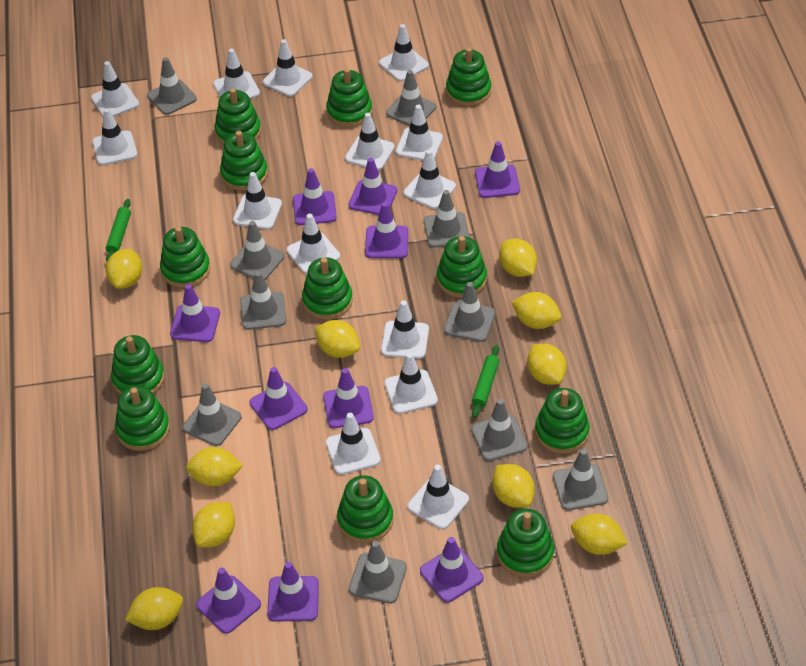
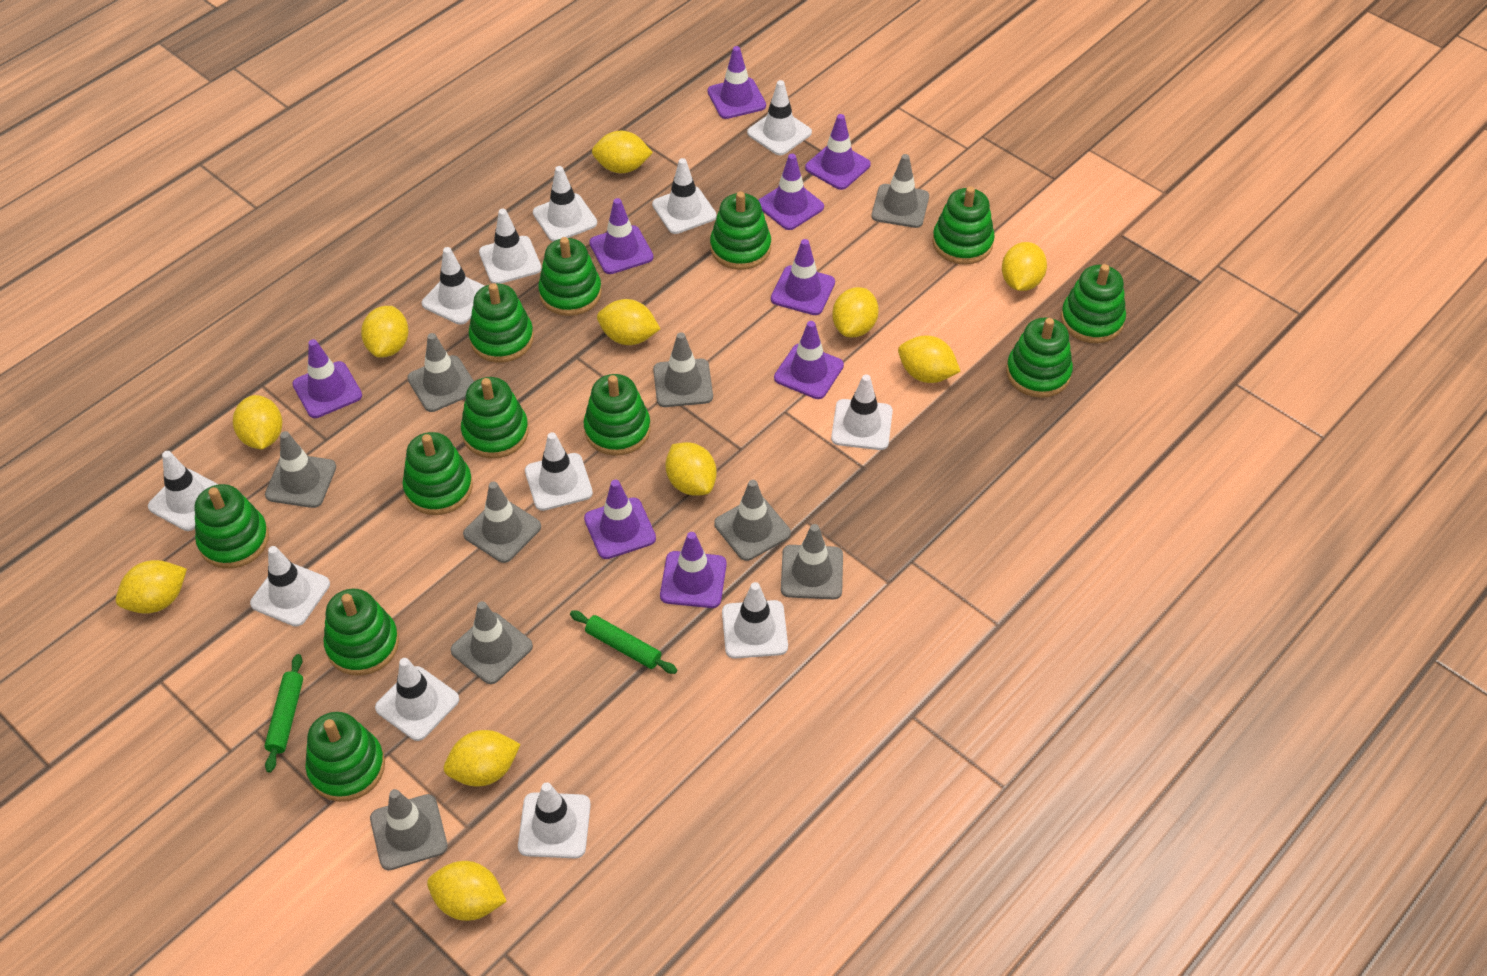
grey traffic cone: 10 -> 9
purple traffic cone: 10 -> 9
white traffic cone: 14 -> 12
yellow lemon: 10 -> 11

